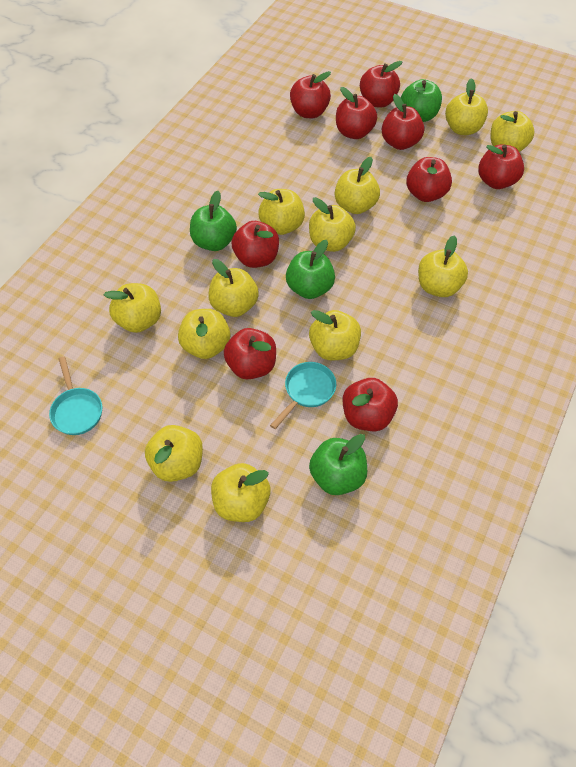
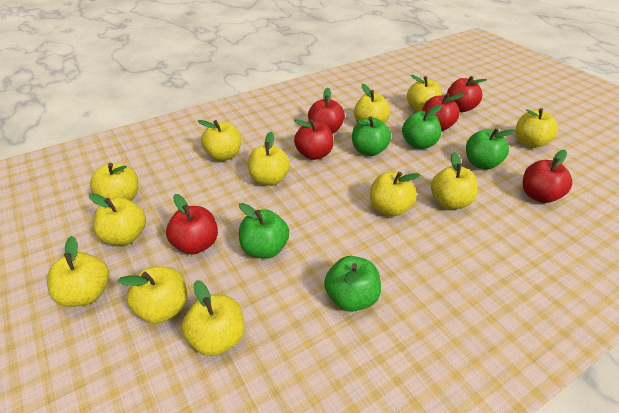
green apple: 4 -> 5
red apple: 9 -> 6
turquoise pan: 2 -> 0

